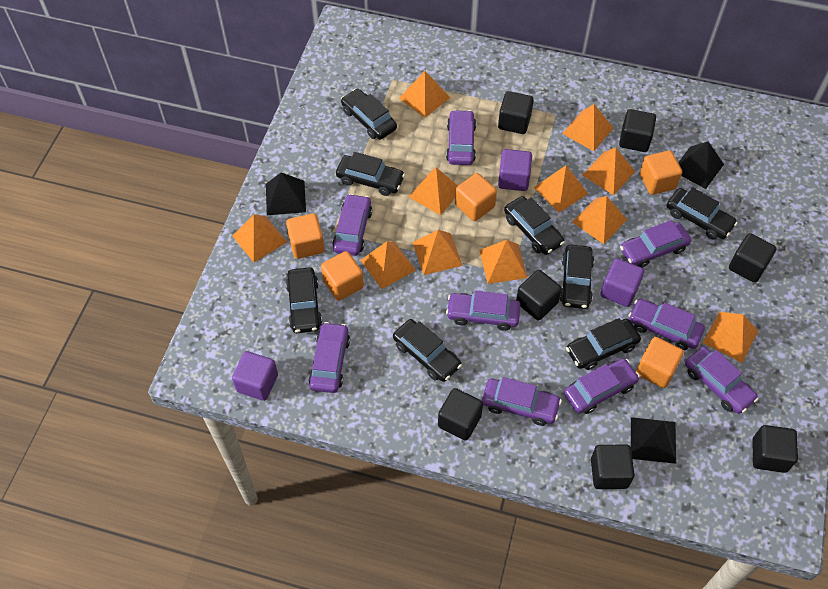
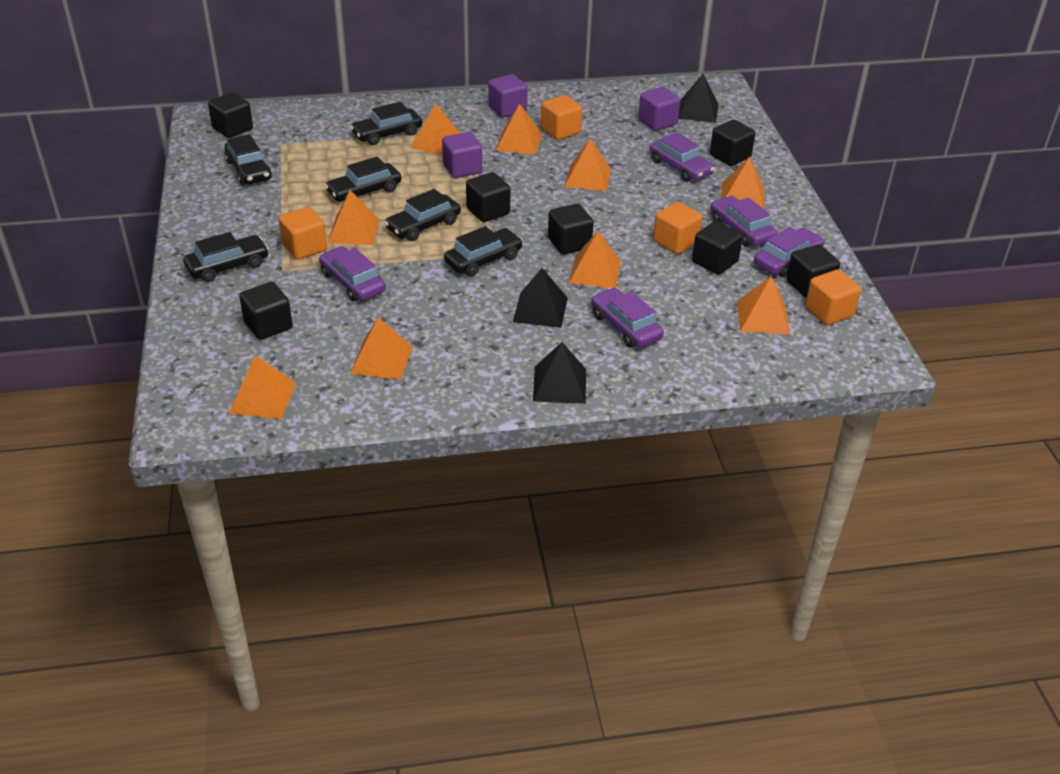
black car: 8 -> 6
orange cube: 5 -> 4
orange pyramid: 11 -> 9
purple car: 9 -> 5

